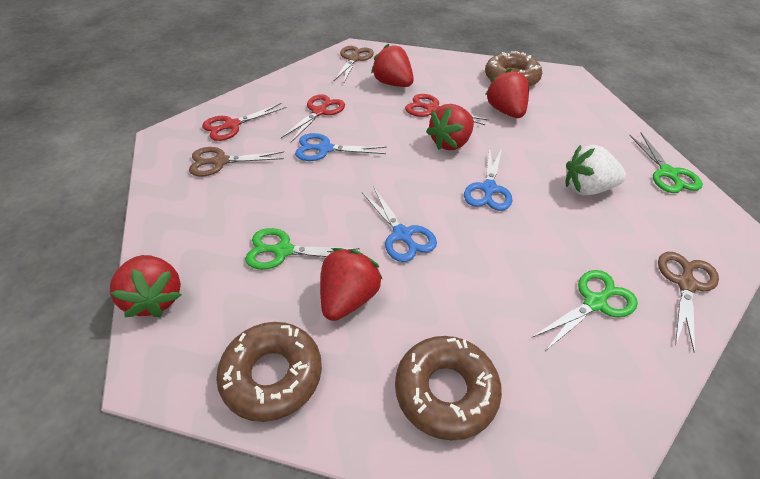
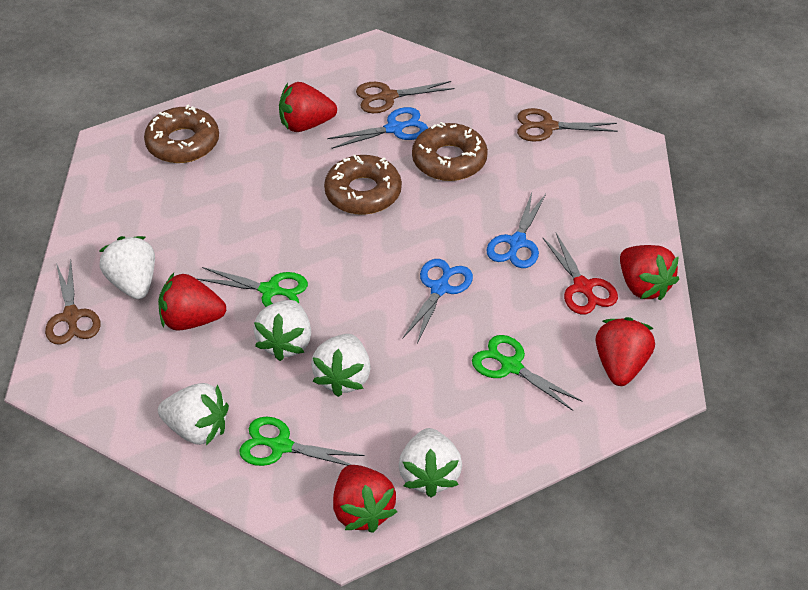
red scissors: 3 -> 1
white strawberry: 1 -> 5

